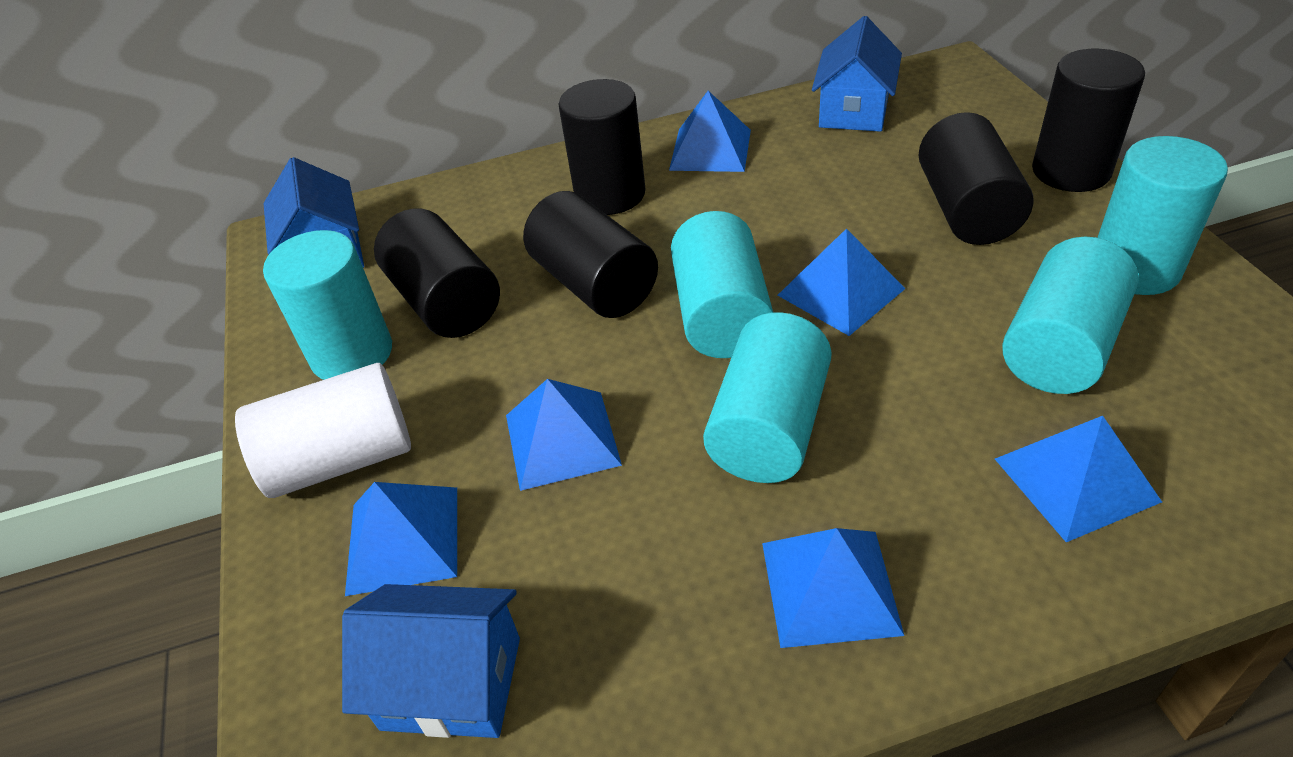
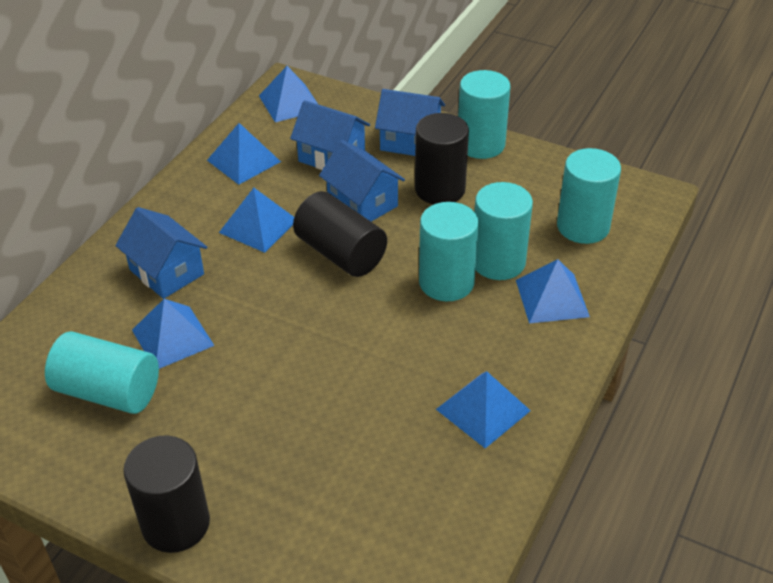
black cylinder: 5 -> 3
blue house: 3 -> 4
white cylinder: 1 -> 0

